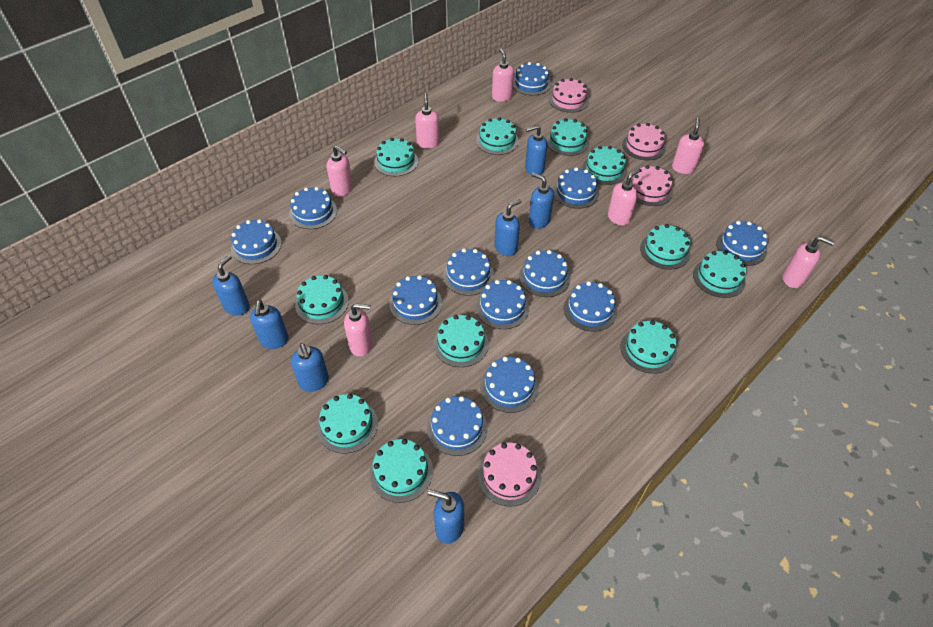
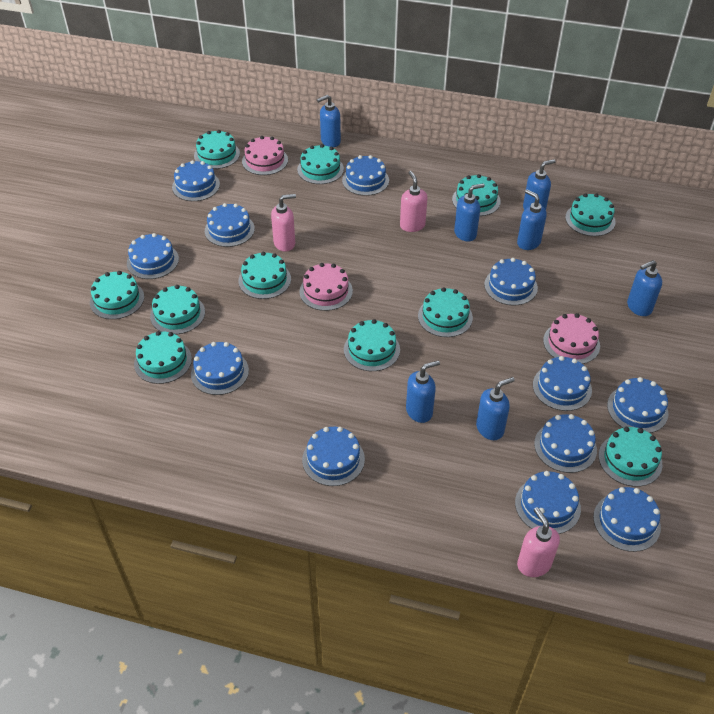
pink cake: 4 -> 3
pink soap dispenser: 7 -> 3

